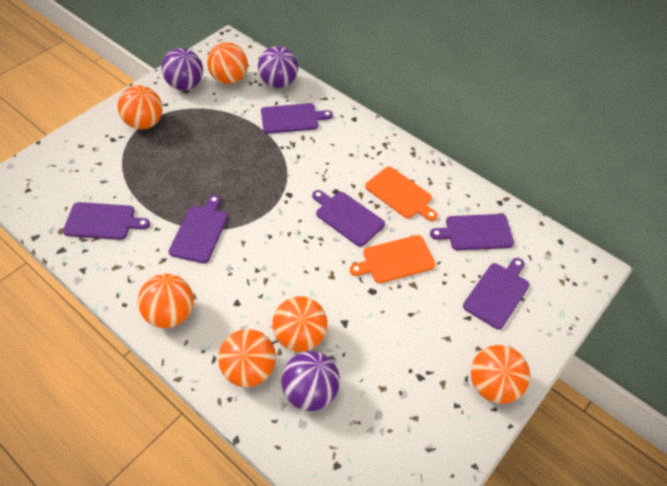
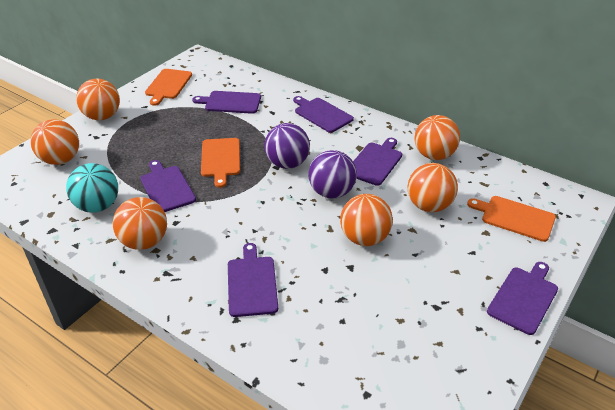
orange cutting board: 2 -> 3
purple ball: 3 -> 2
turquoise ball: 0 -> 1

